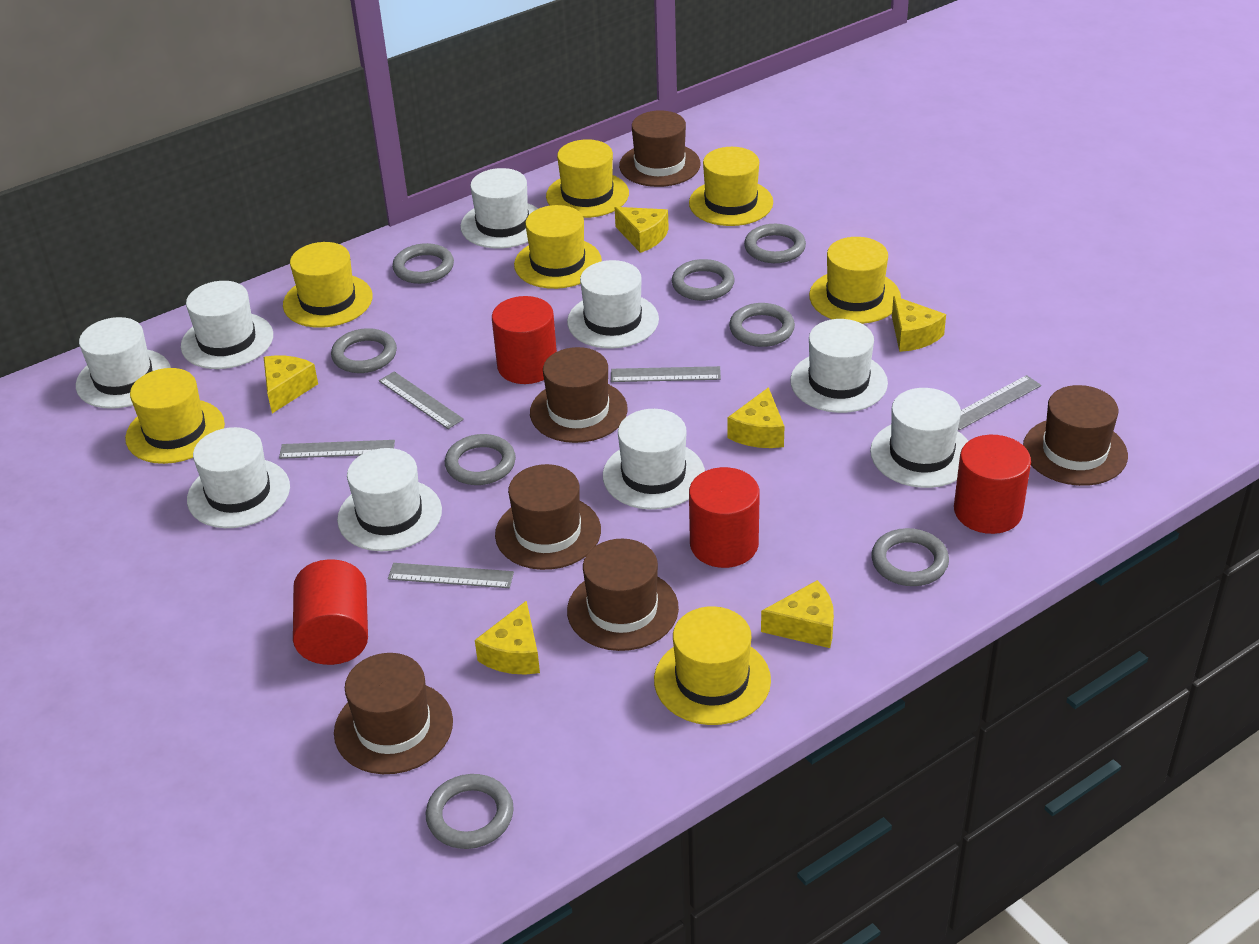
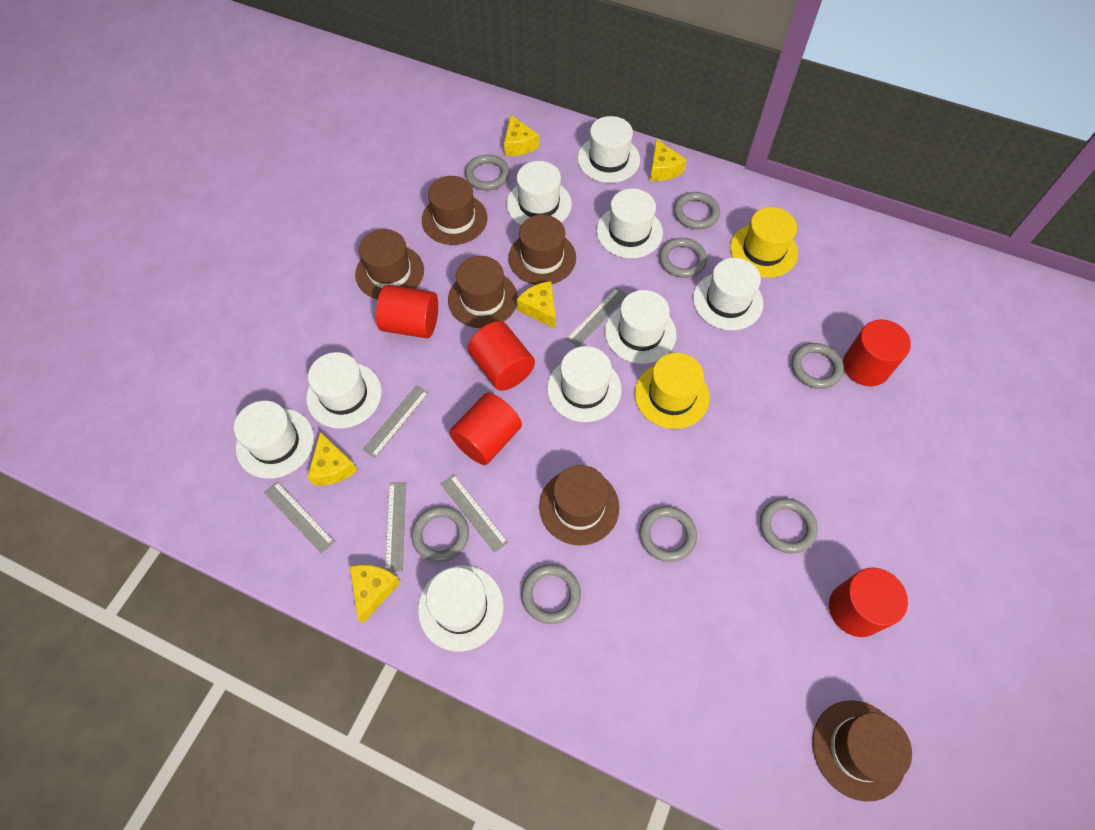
red cylinder: 4 -> 5
yellow cheese: 6 -> 5
yellow hat: 7 -> 2

